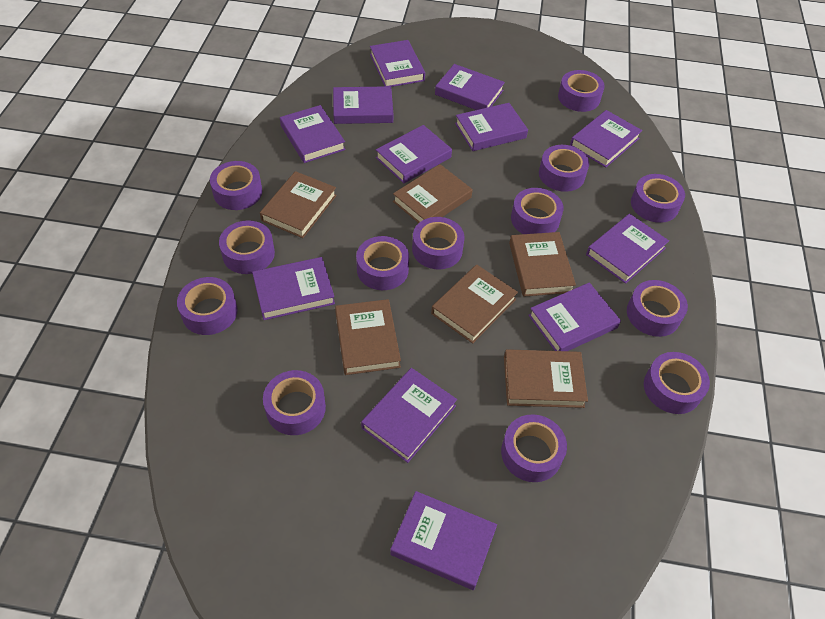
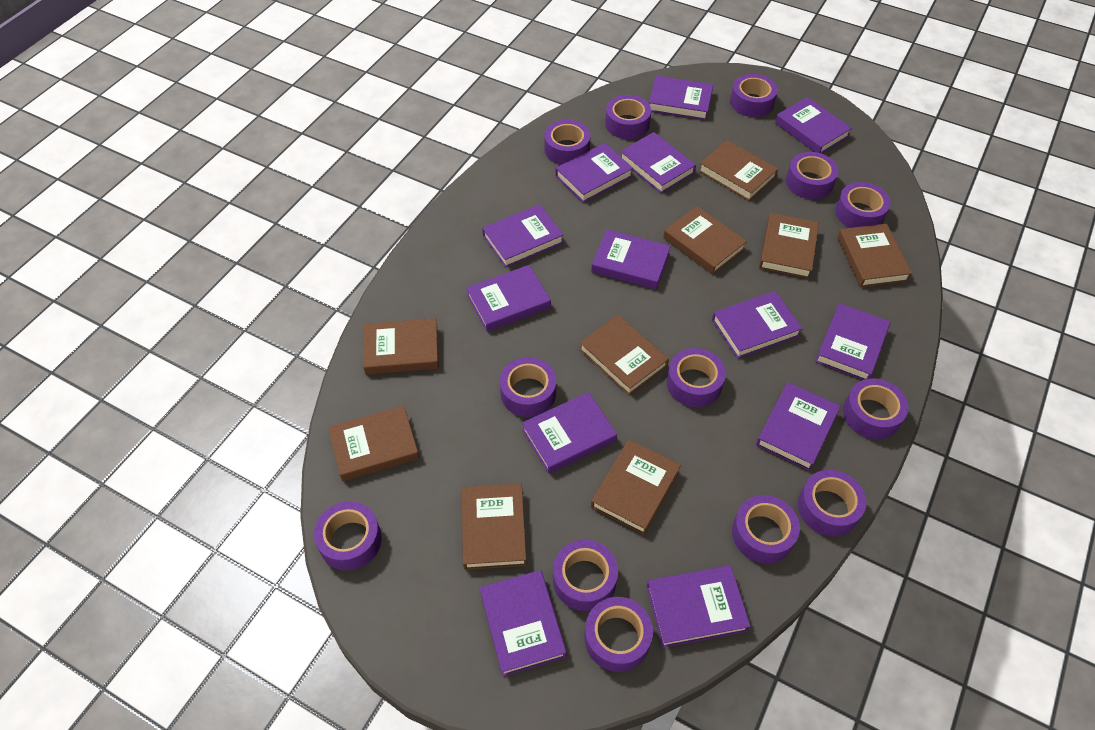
brown book: 6 -> 9
purple book: 12 -> 13

